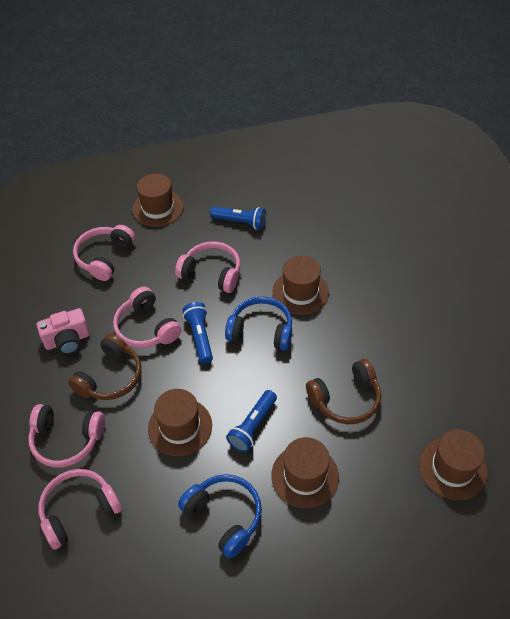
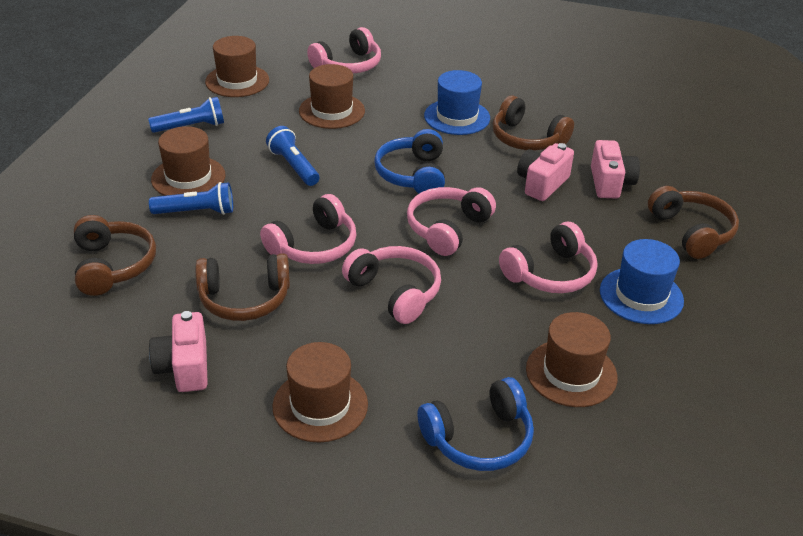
blue hat: 0 -> 2
brown headphones: 2 -> 4
pink camera: 1 -> 3

